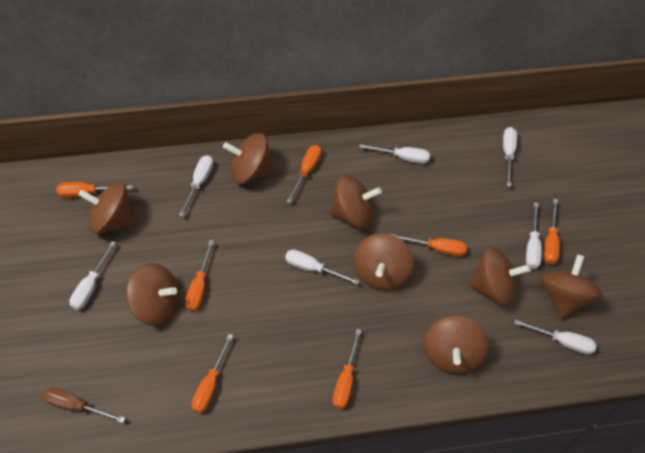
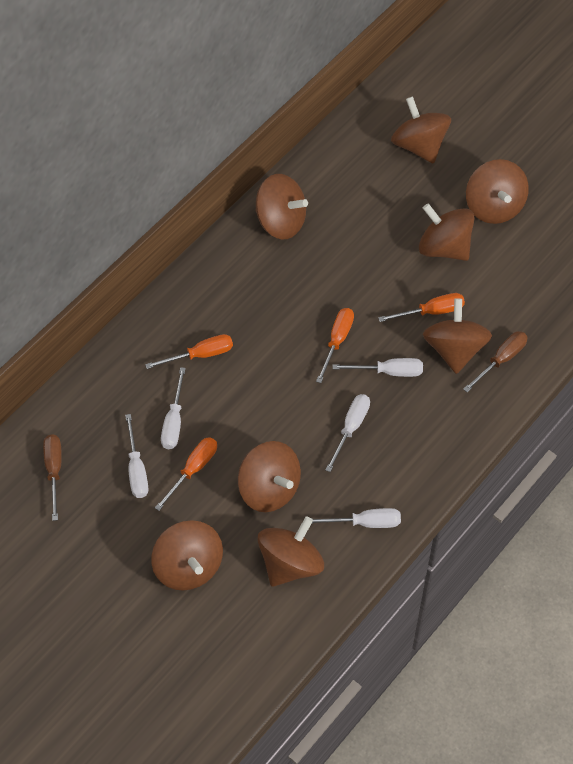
brown screwdriver: 1 -> 2
orange screwdriver: 7 -> 4
white screwdriver: 7 -> 5

